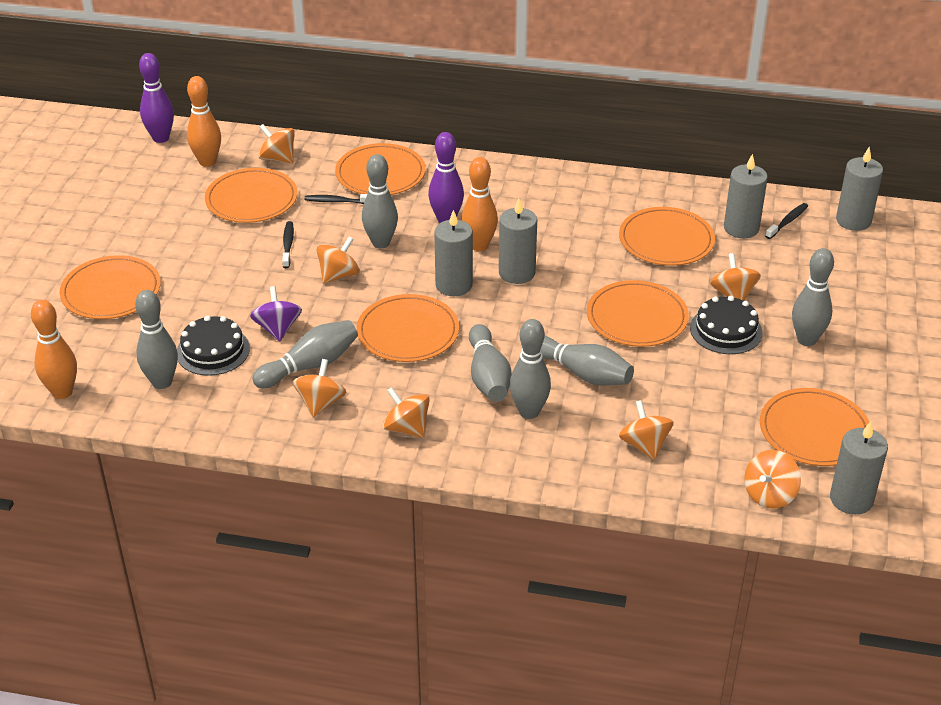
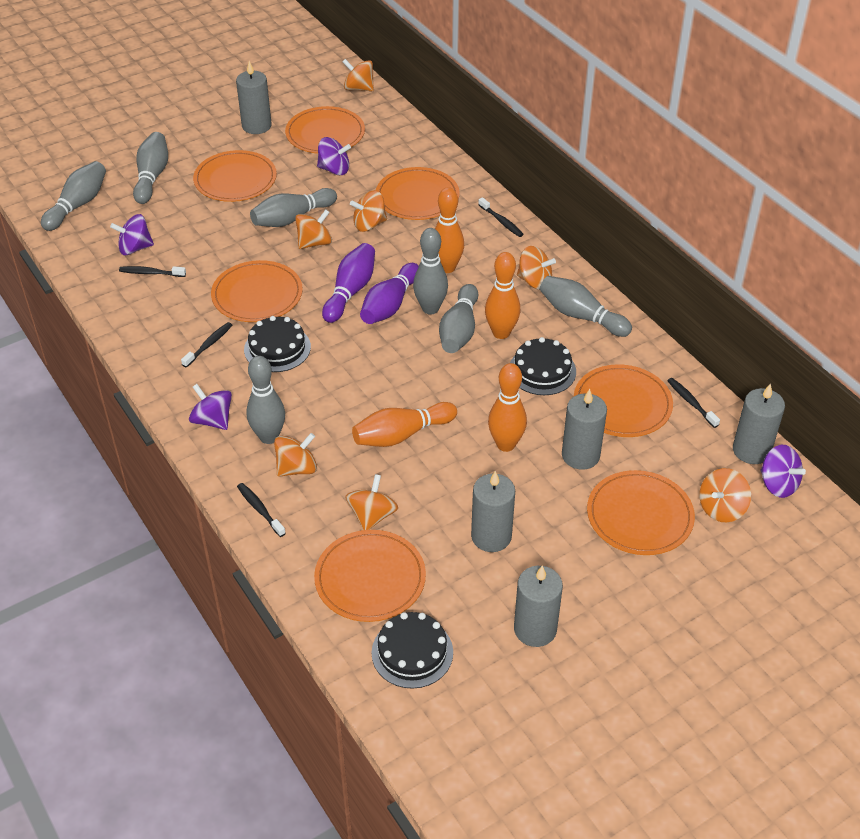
black cake: 2 -> 3
black toothbrush: 3 -> 5
orange bowling pin: 3 -> 4
purple spinning top: 1 -> 4

